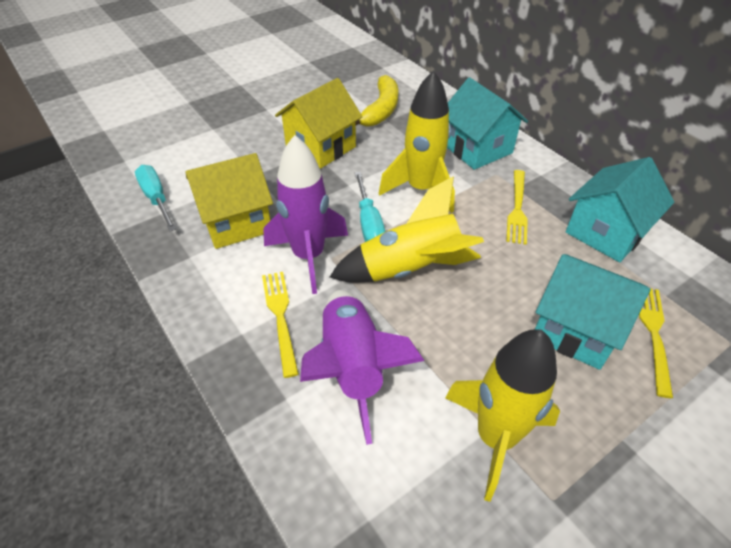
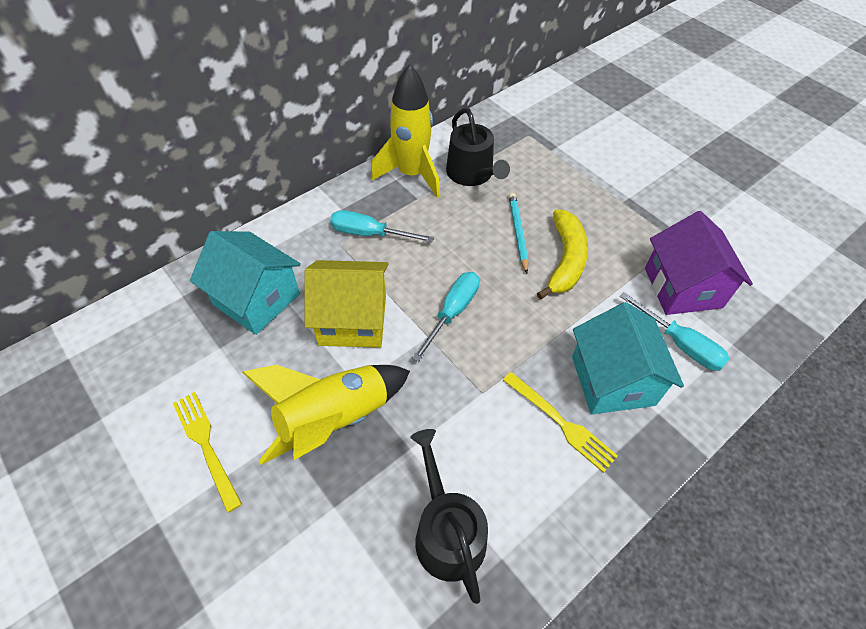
black watering can: 0 -> 2
purple house: 0 -> 1
purple rocket: 2 -> 0
turquoise house: 3 -> 2
turquoise pencil: 0 -> 1
turquoise screwdriver: 2 -> 3
yellow fork: 3 -> 2
yellow house: 2 -> 1
yellow rocket: 3 -> 2

